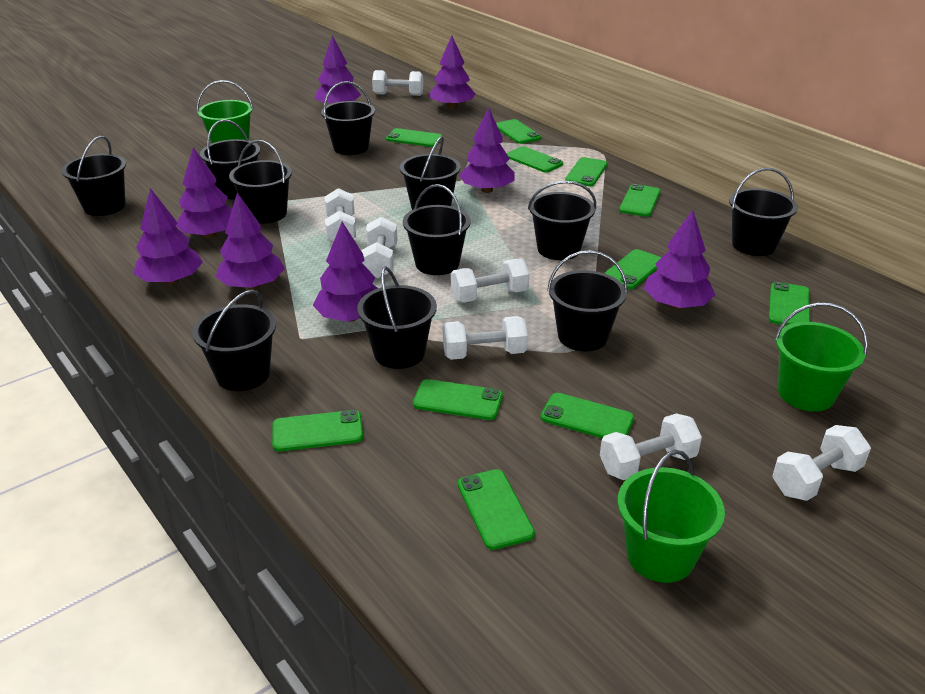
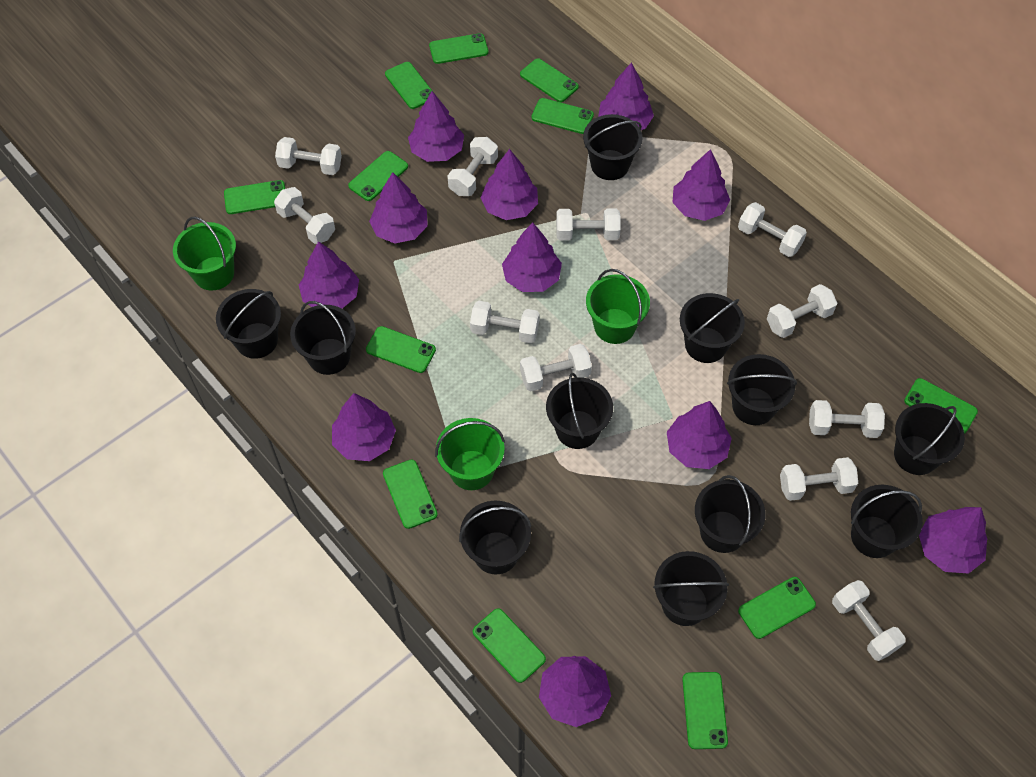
green phone: 11 -> 12
purple tree: 8 -> 11
white dumbbell: 7 -> 11

